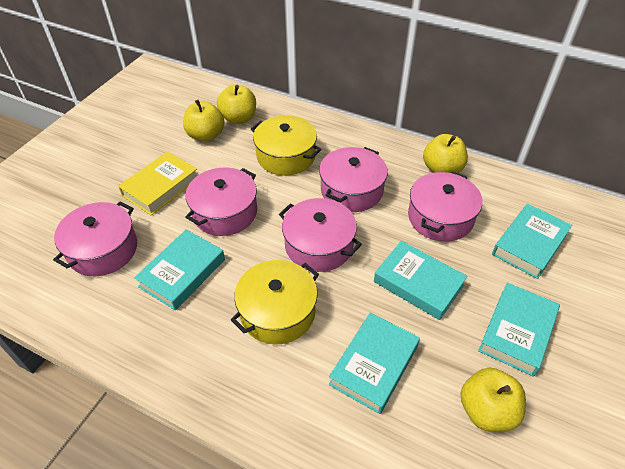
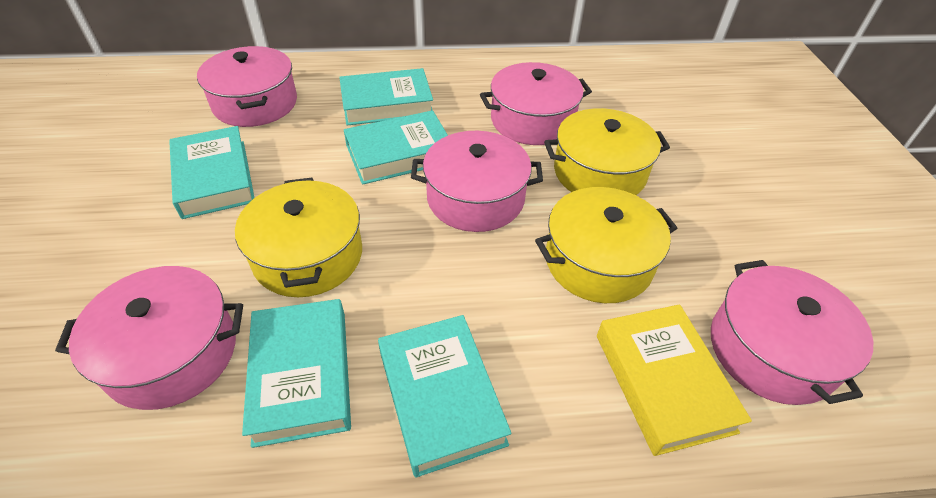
yellow apple: 4 -> 0
yellow pot: 2 -> 3

